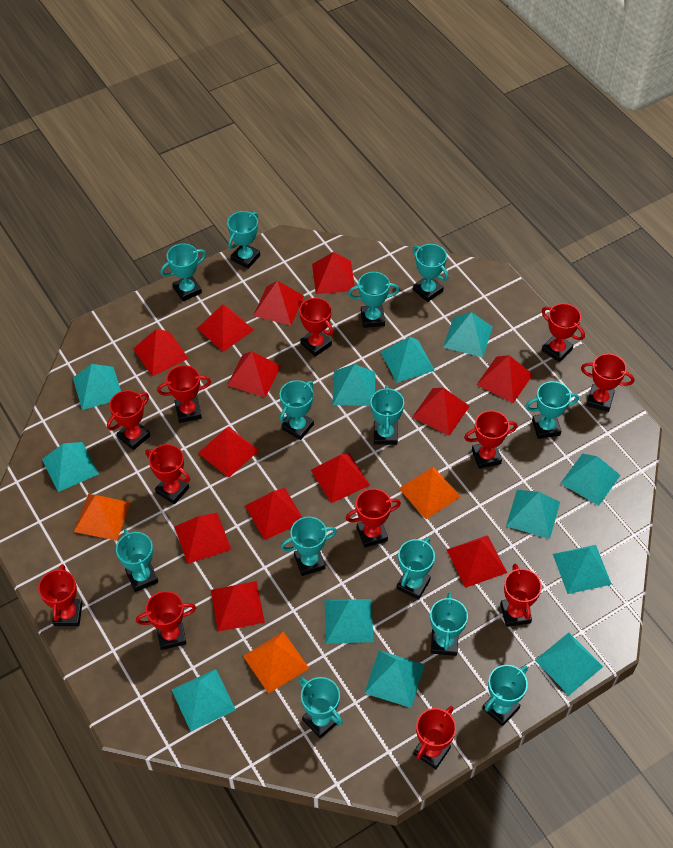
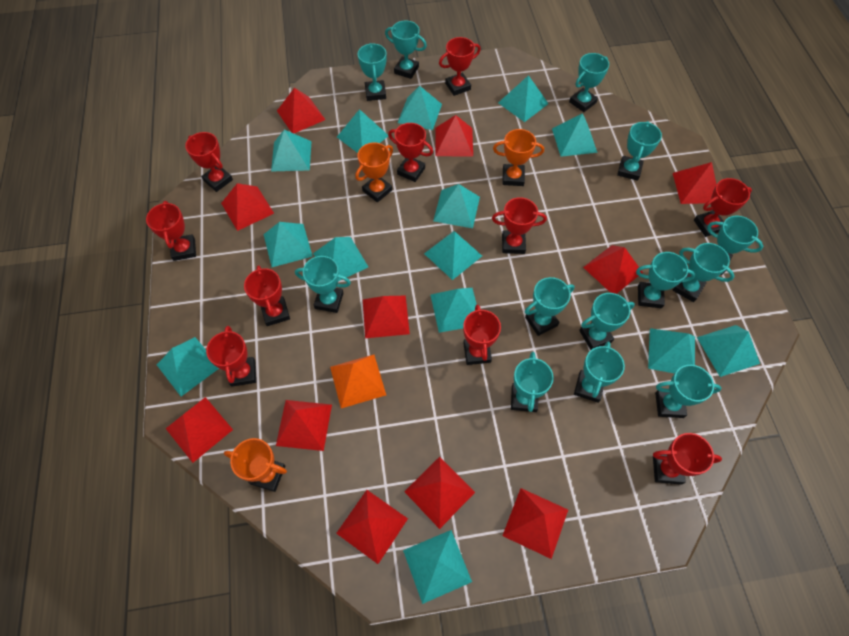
orange pyramid: 3 -> 1
orange trophy: 0 -> 3
red pyramid: 13 -> 11
red trophy: 12 -> 10
turquoise pyramid: 12 -> 14

